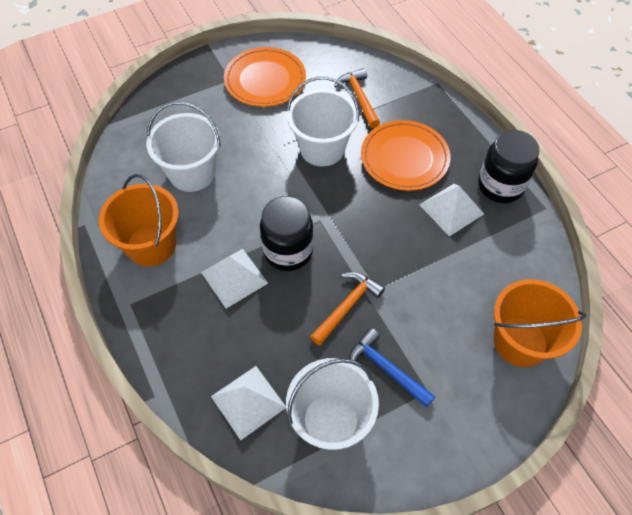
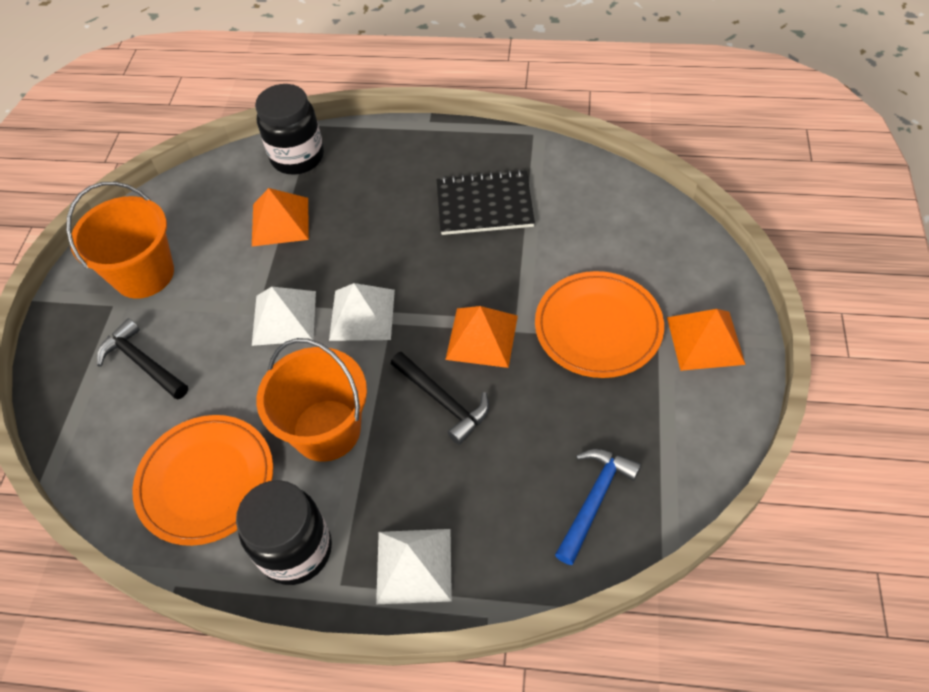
black hammer: 0 -> 2
black notebook: 0 -> 1
orange hammer: 2 -> 0
orange pyramid: 0 -> 3
white bucket: 3 -> 0

